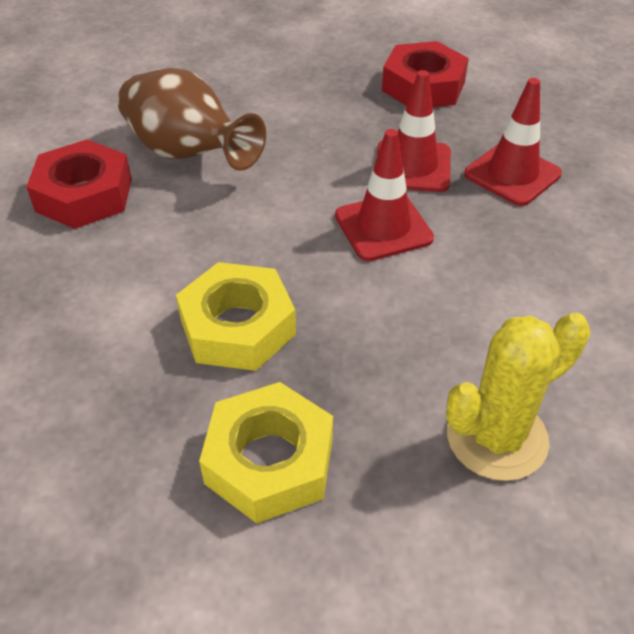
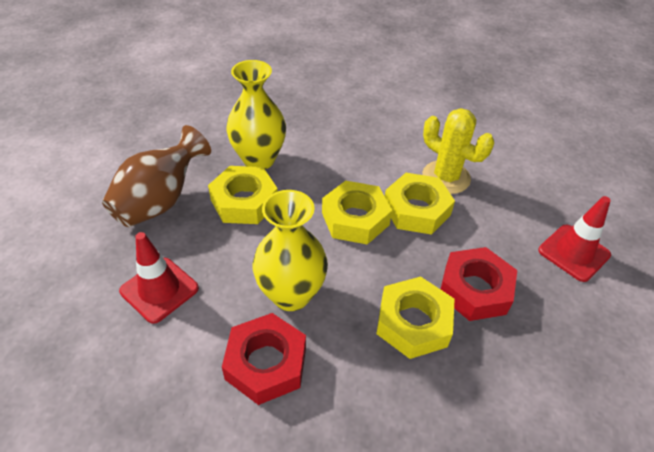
red traffic cone: 3 -> 2
yellow nut: 2 -> 4
yellow vase: 0 -> 2

